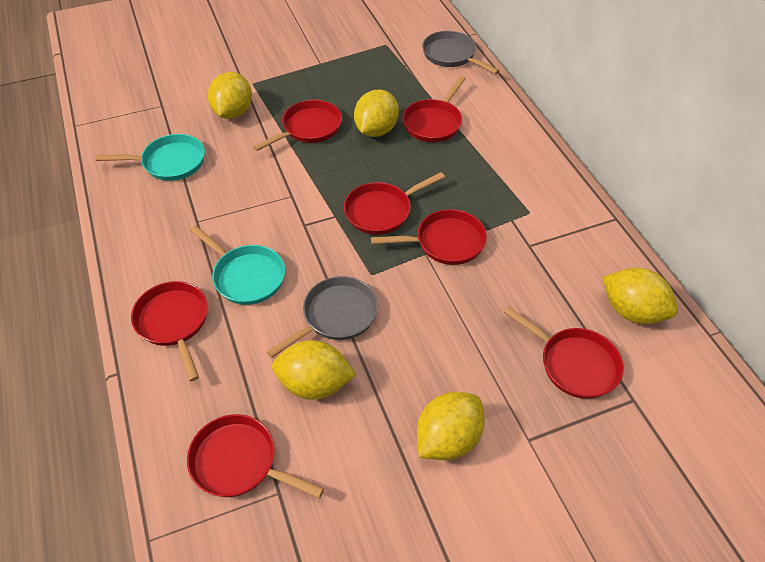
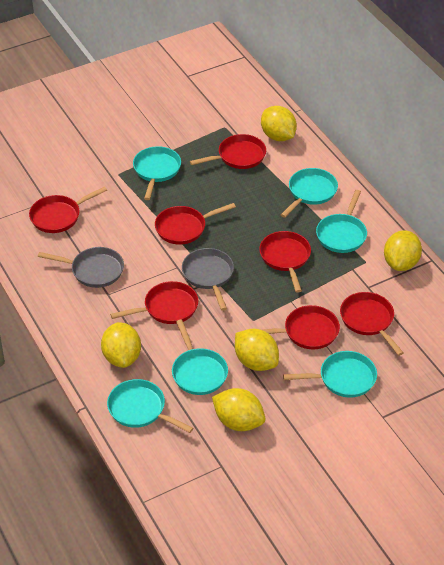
turquoise pan: 2 -> 6

